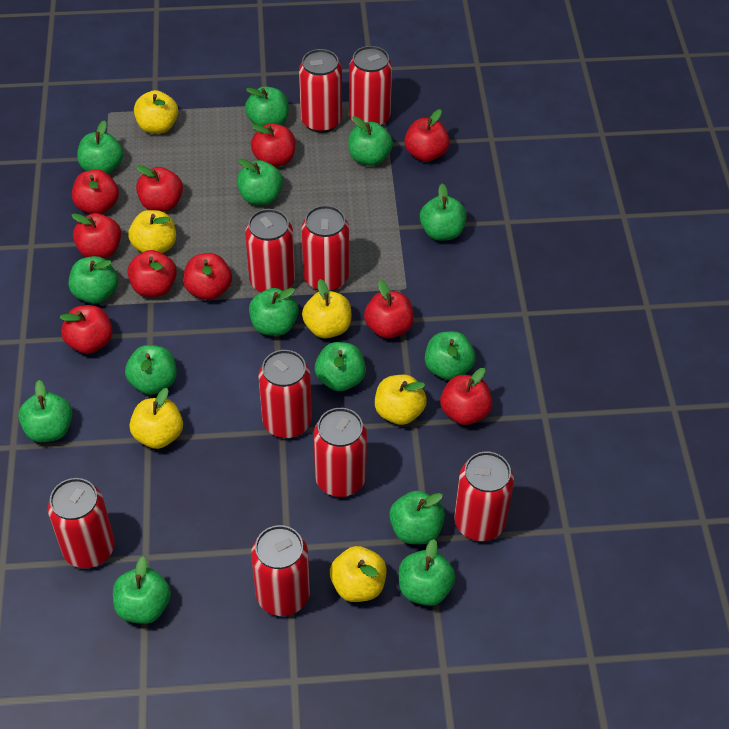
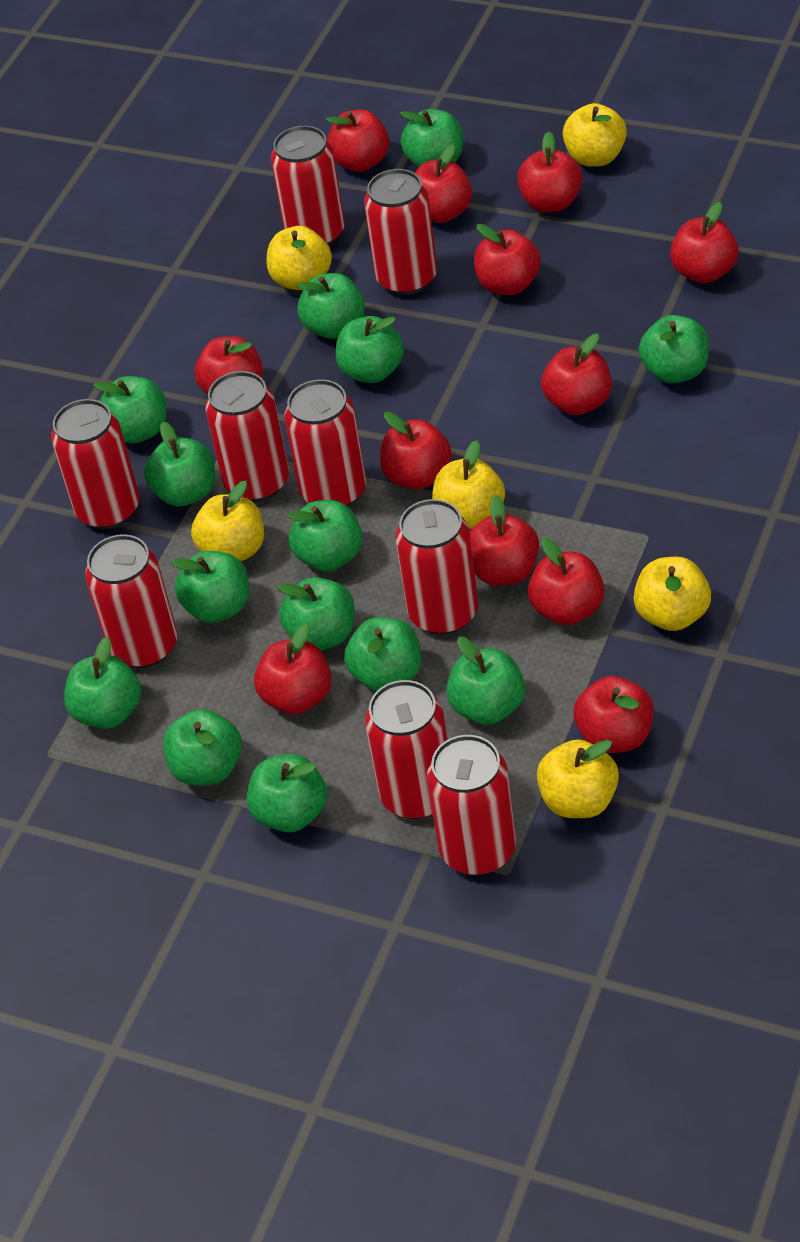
red apple: 10 -> 12

